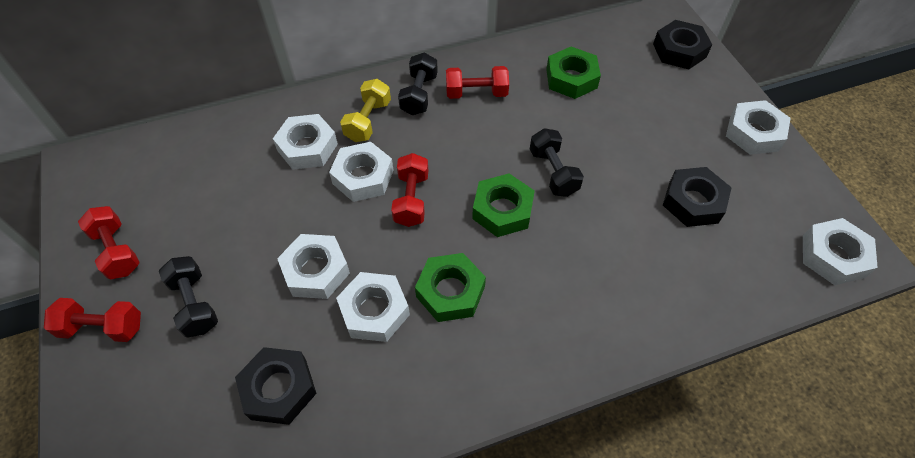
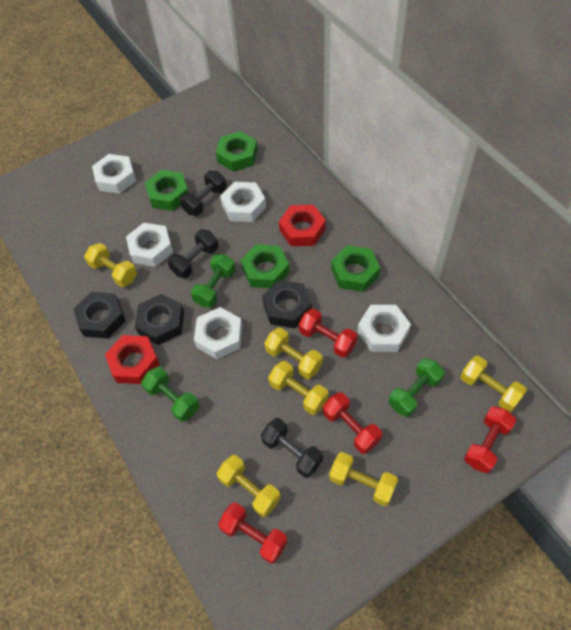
green dumbbell: 0 -> 3
green nut: 3 -> 4
red nut: 0 -> 2
white nut: 6 -> 5
yellow dumbbell: 1 -> 6

